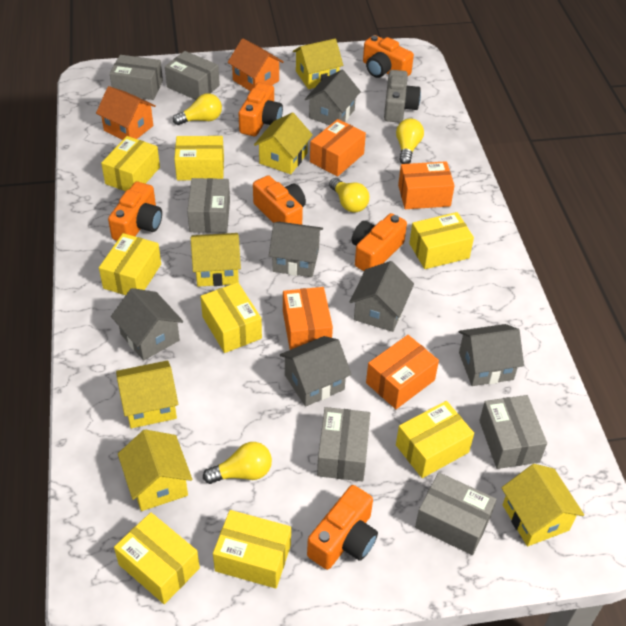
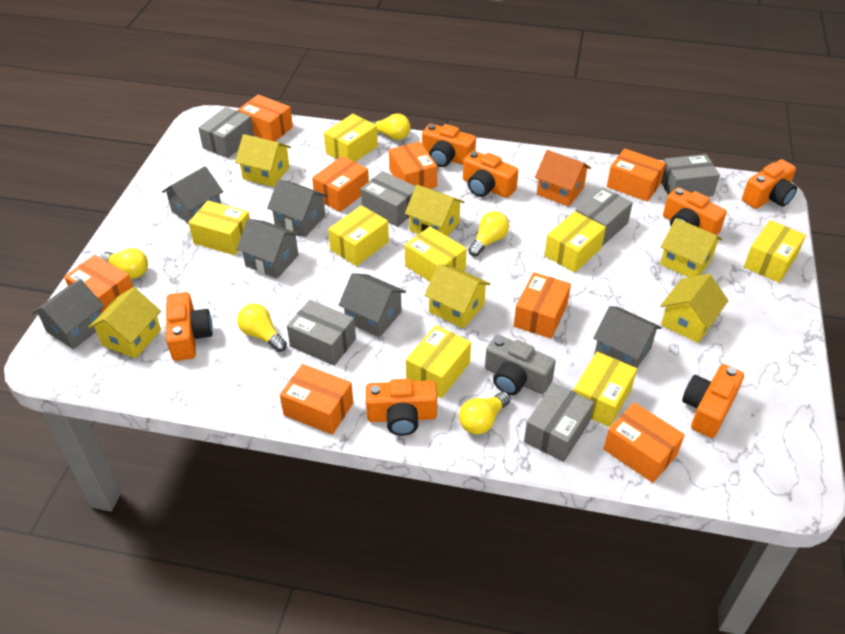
orange box: 4 -> 8
orange camera: 6 -> 7
orange house: 2 -> 1
yellow light bulb: 4 -> 5

